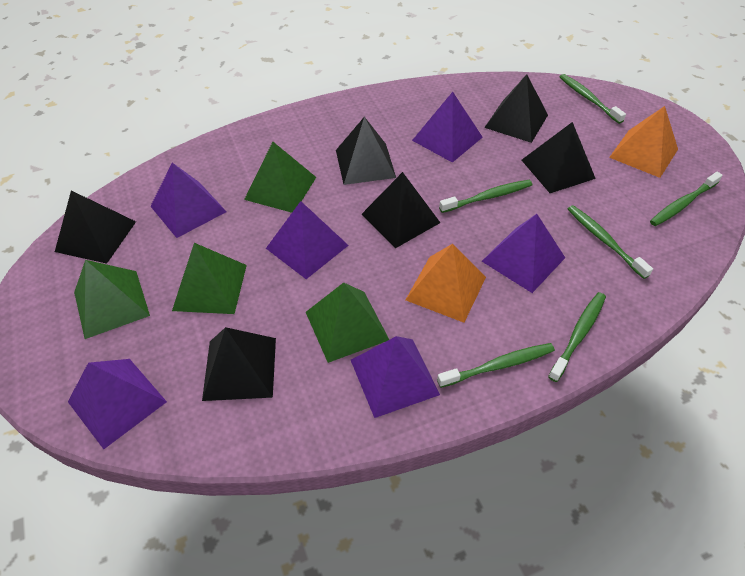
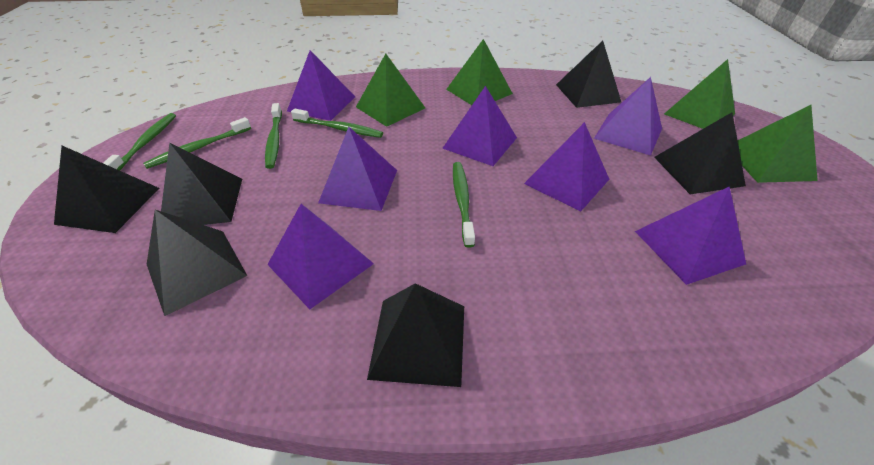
green toothbrush: 6 -> 5
orange pyramid: 2 -> 0
purple pyramid: 6 -> 7

